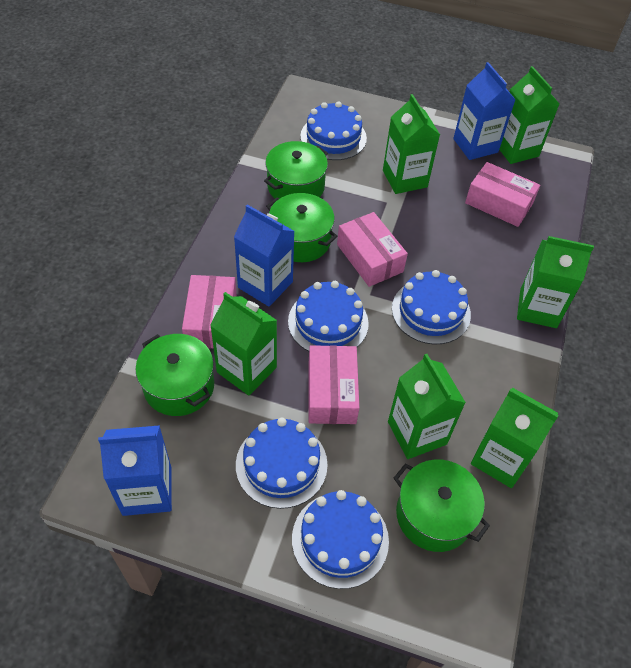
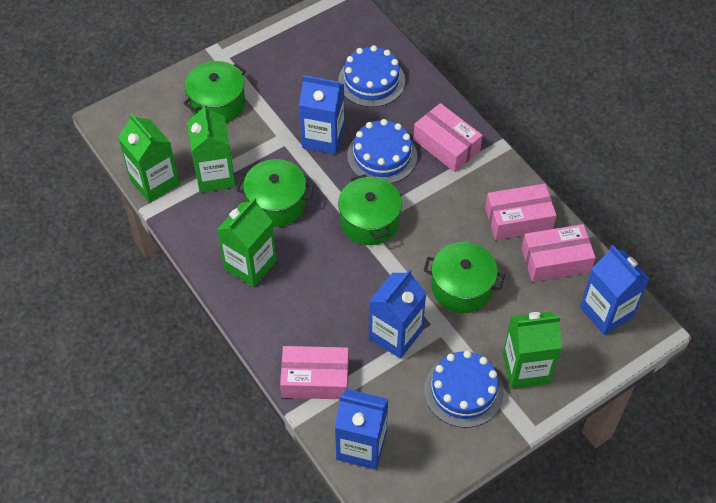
blue cake: 5 -> 3
blue carton: 3 -> 4
green carton: 6 -> 4

